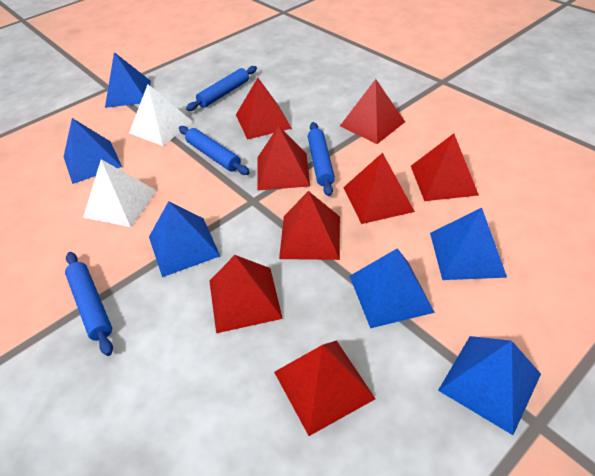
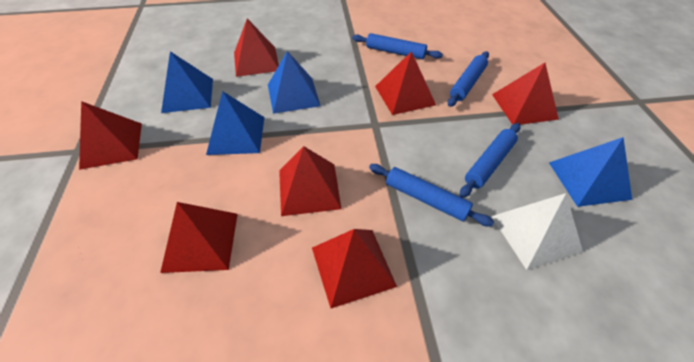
blue pyramid: 6 -> 4
red pyramid: 8 -> 7
white pyramid: 2 -> 1

